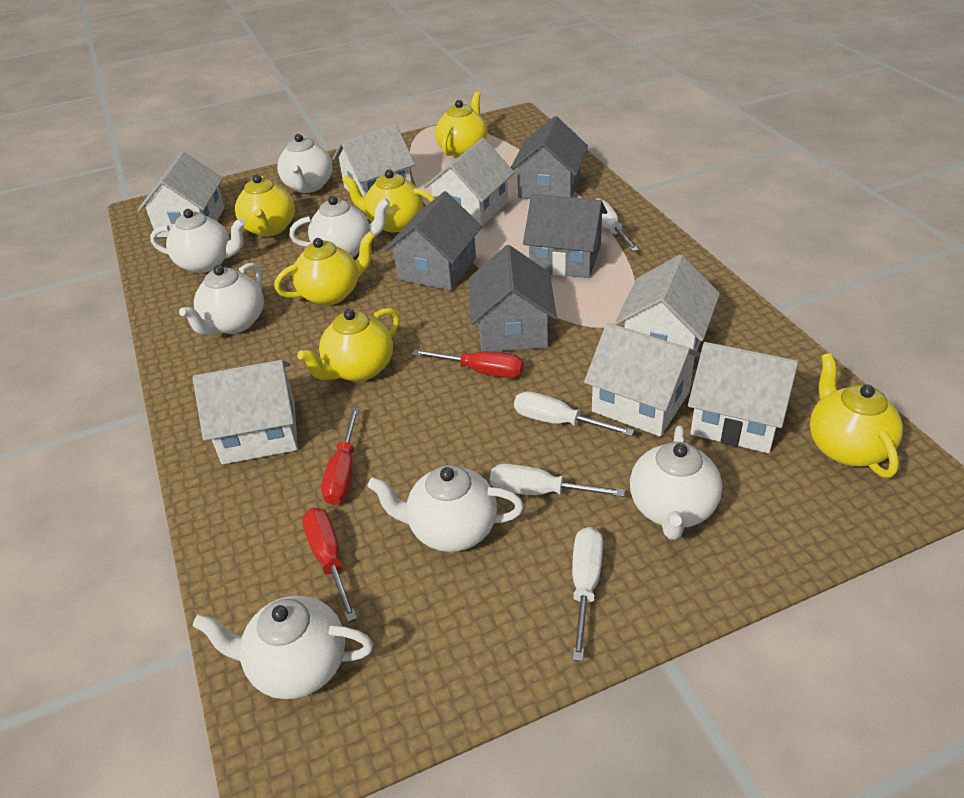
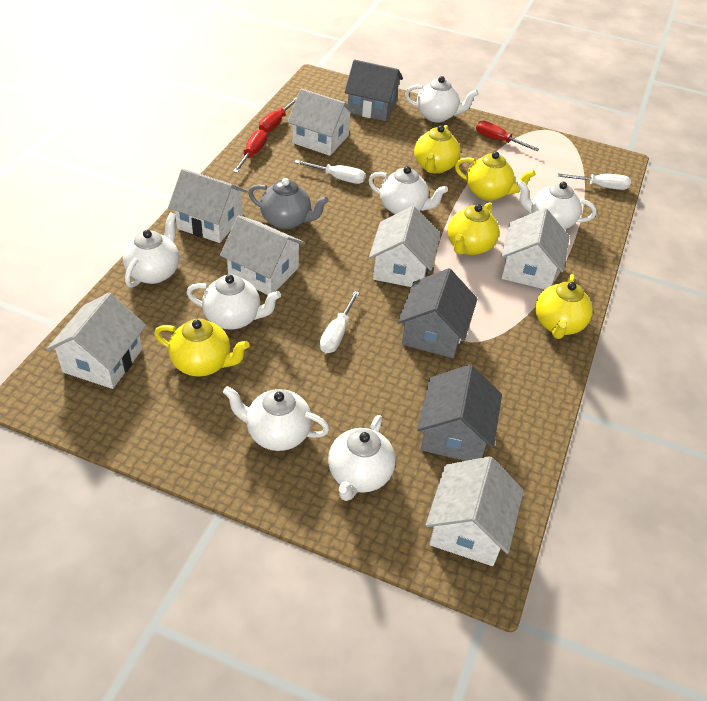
grey house: 4 -> 3
grey teapot: 0 -> 1
white screwdriver: 4 -> 3
yellow teapot: 6 -> 5

